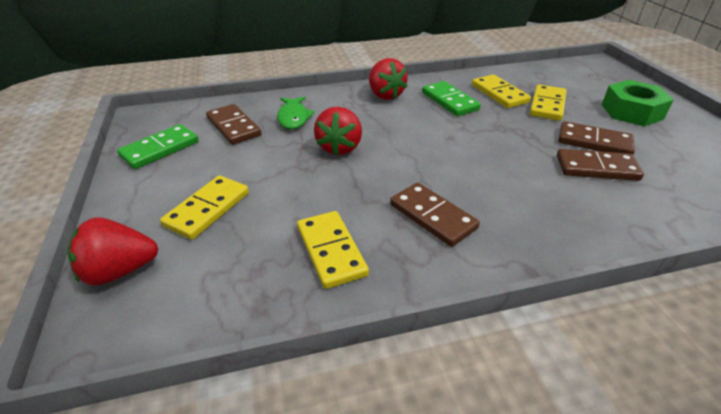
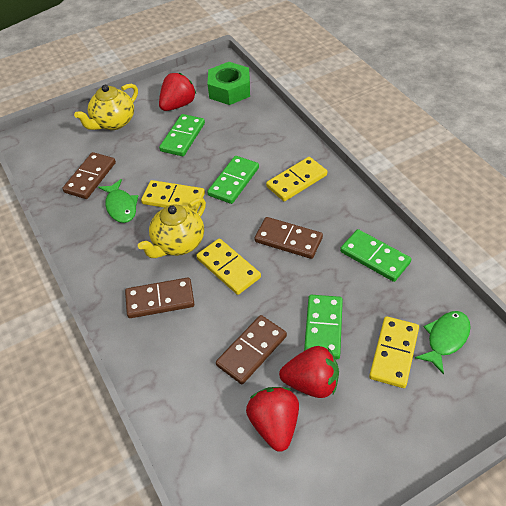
green domino: 2 -> 4
green fish: 1 -> 2
yellow teapot: 0 -> 2

